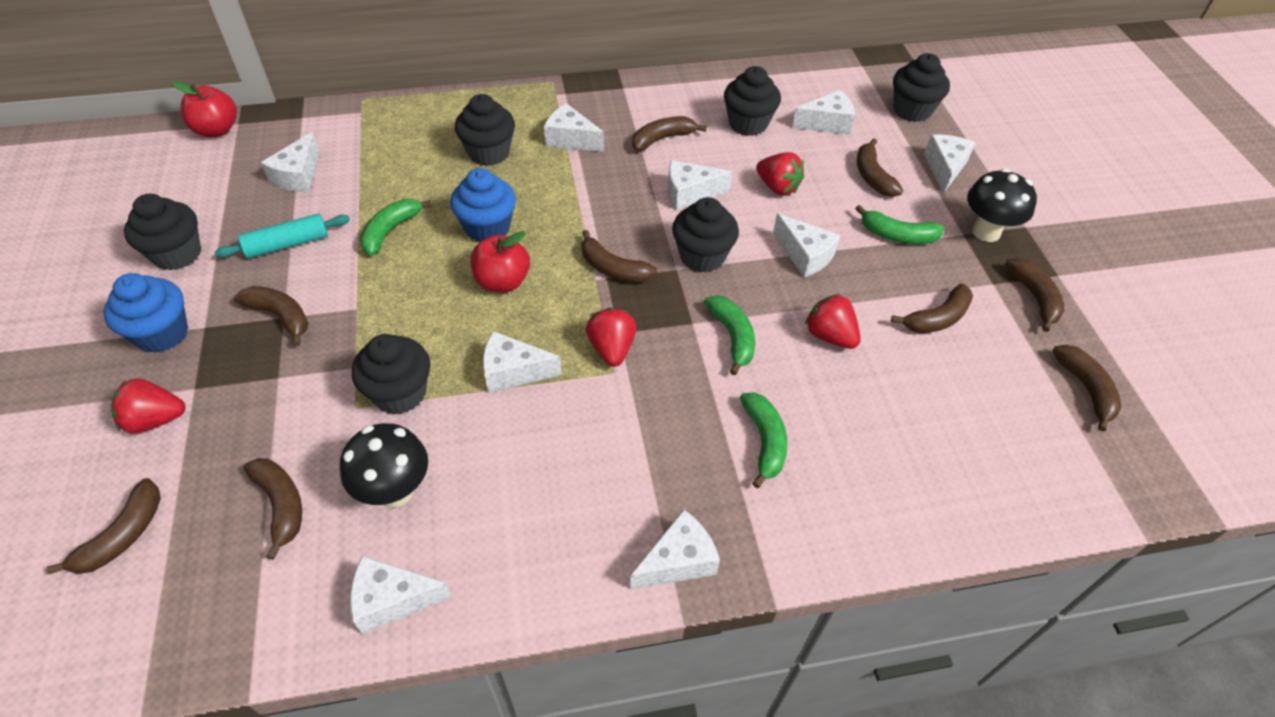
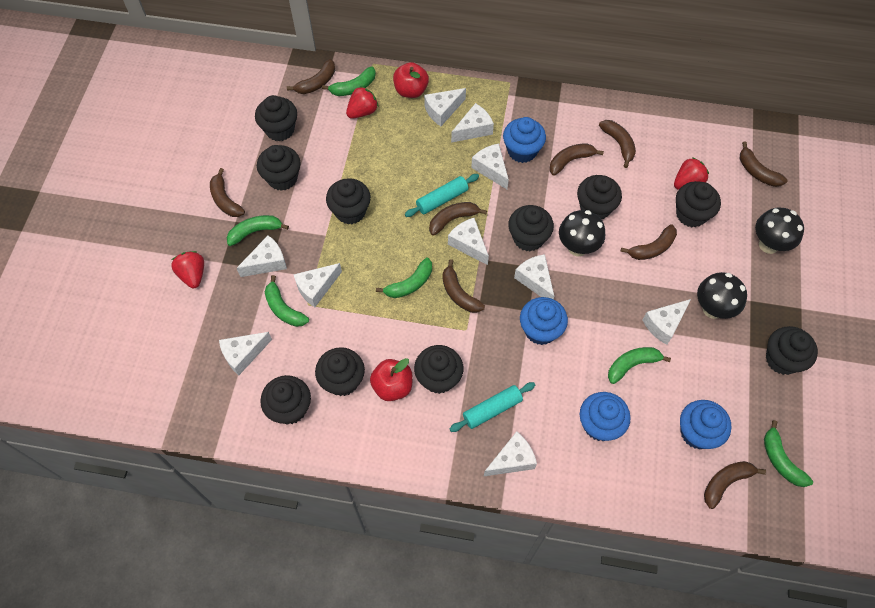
black cupcake: 6 -> 10
black mushroom: 2 -> 3
blue cupcake: 2 -> 4
green banana: 4 -> 6
red strawberry: 4 -> 3
turquoise rolling pin: 1 -> 2
white cheese: 9 -> 10

